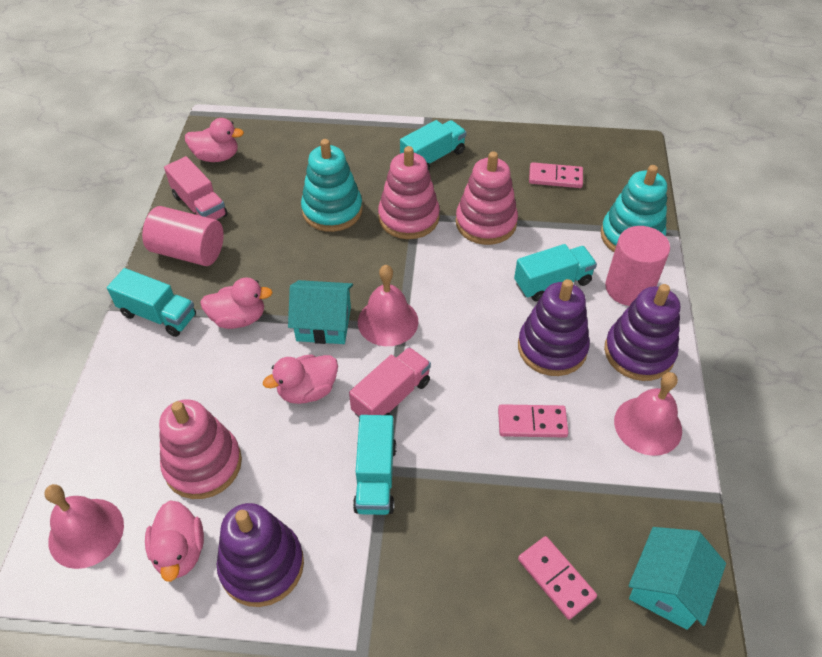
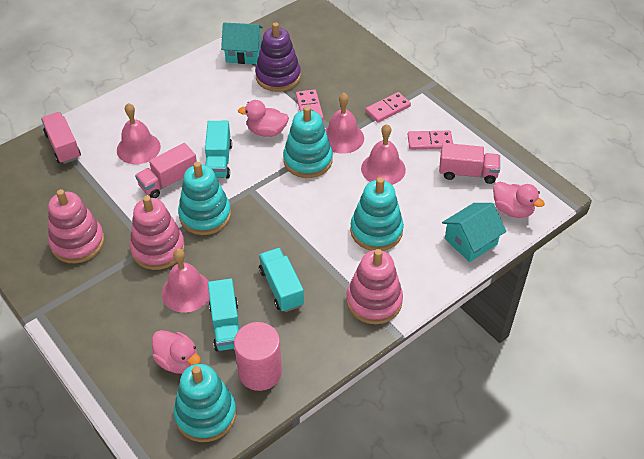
pink bell: 3 -> 4
pink cylinder: 2 -> 1
pink duck: 4 -> 3
pink truck: 2 -> 3
purple stacking toy: 3 -> 1
turquoise stacking toy: 2 -> 4
turquoise truck: 4 -> 3

